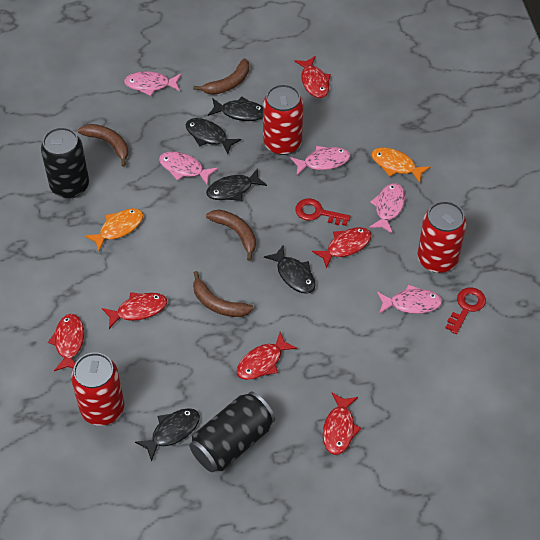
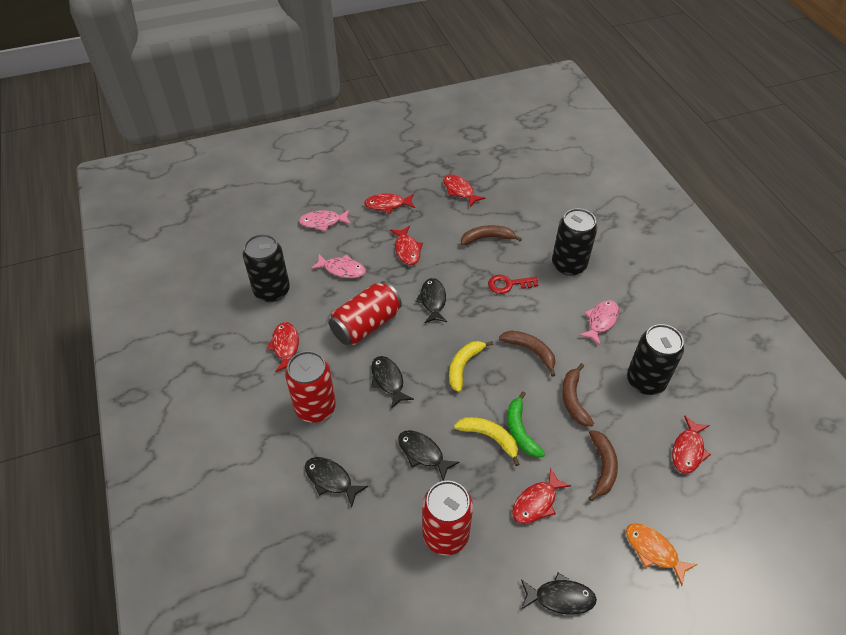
black can: 2 -> 3
green banana: 0 -> 1
orange fish: 2 -> 1
pink fish: 5 -> 3
red key: 2 -> 1
yellow banana: 0 -> 2

